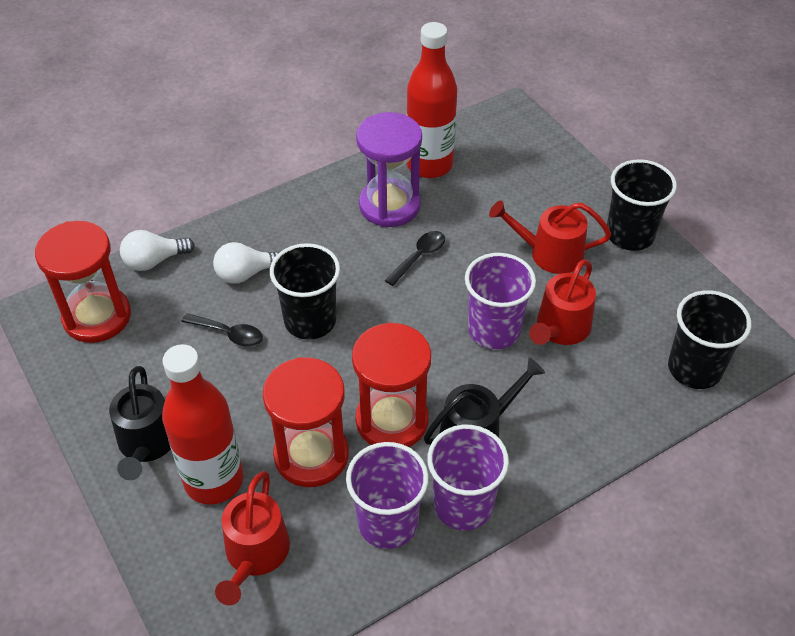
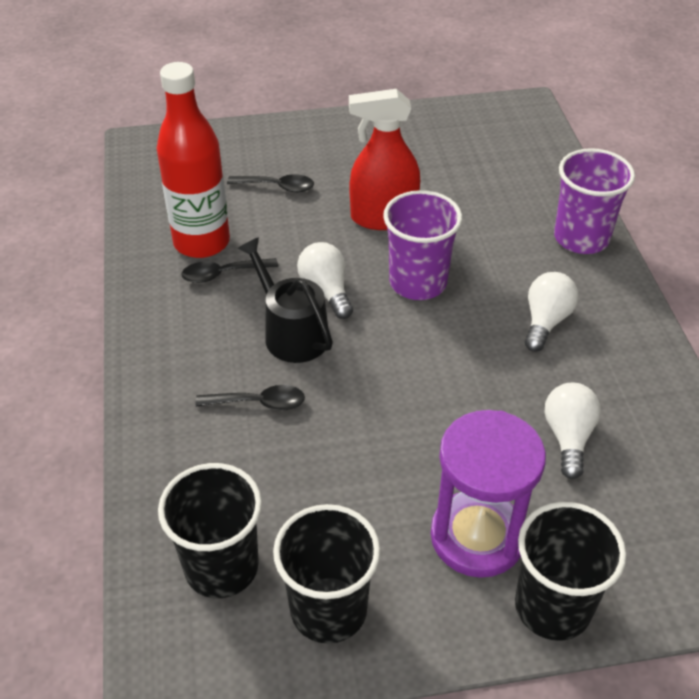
black spoon: 2 -> 3
black watering can: 2 -> 1
purple cup: 3 -> 2
red bottle: 2 -> 1
red hourglass: 3 -> 0
red spray bottle: 0 -> 1
red watering can: 3 -> 0
white light bulb: 2 -> 3

